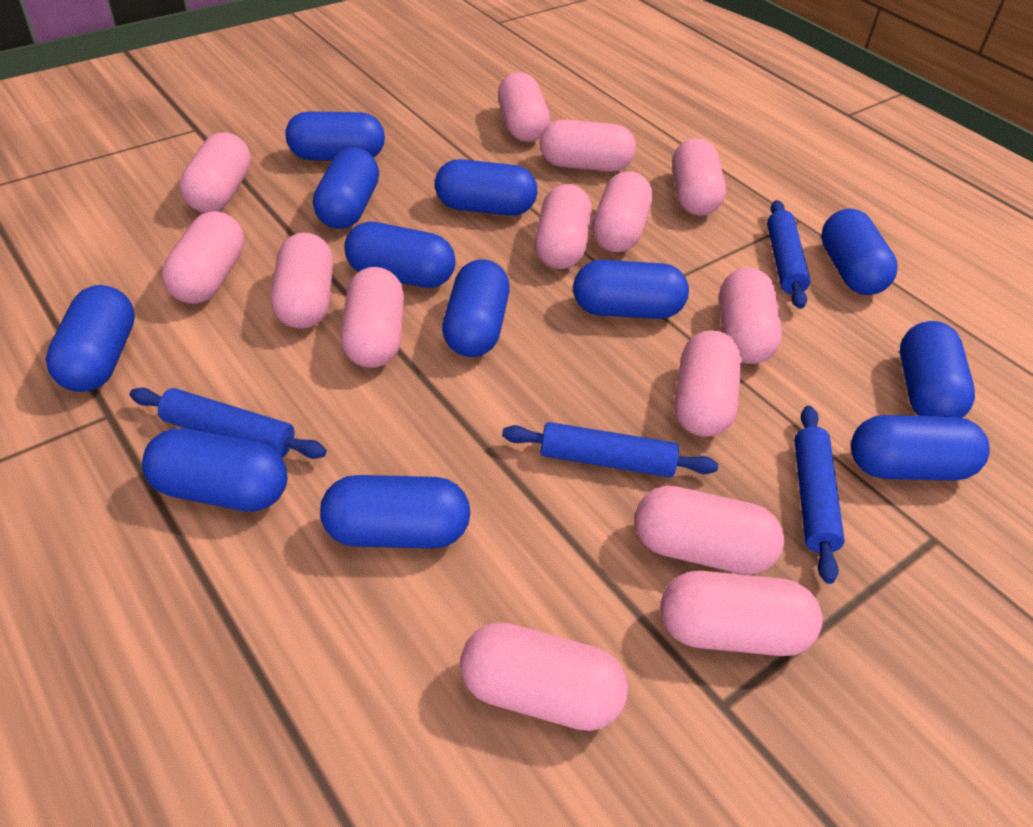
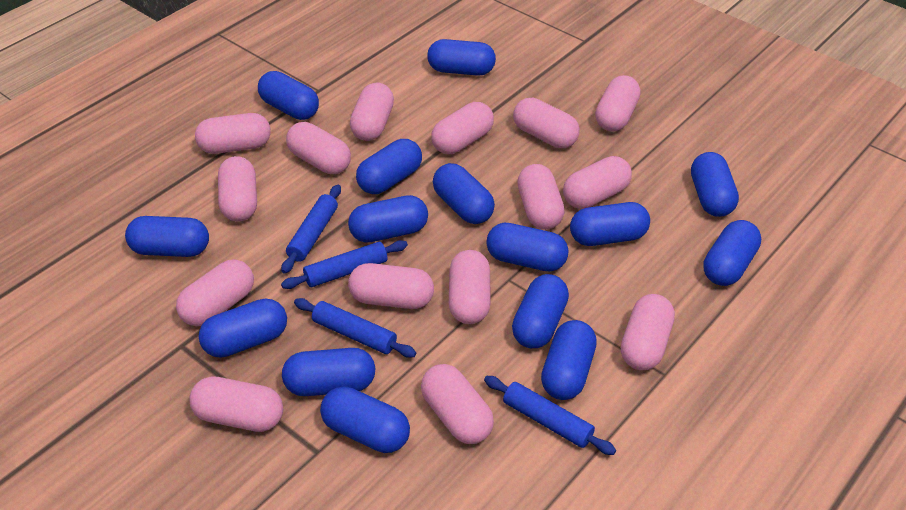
blue capsule: 12 -> 15
pink capsule: 14 -> 15

